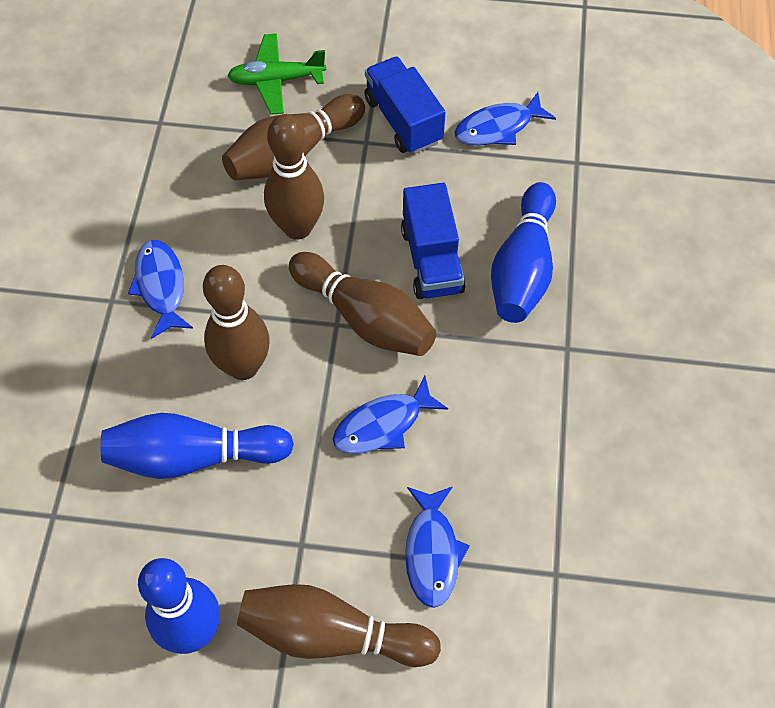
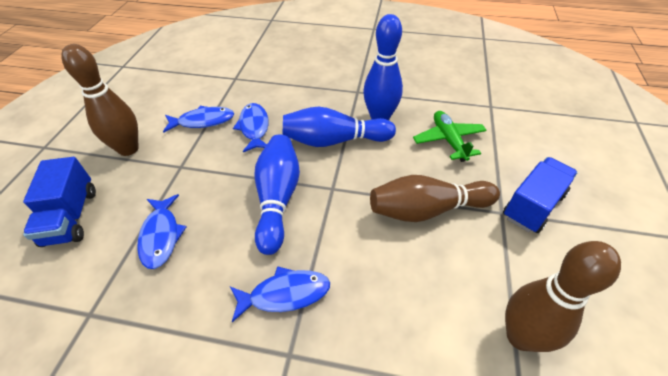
brown bowling pin: 5 -> 3

